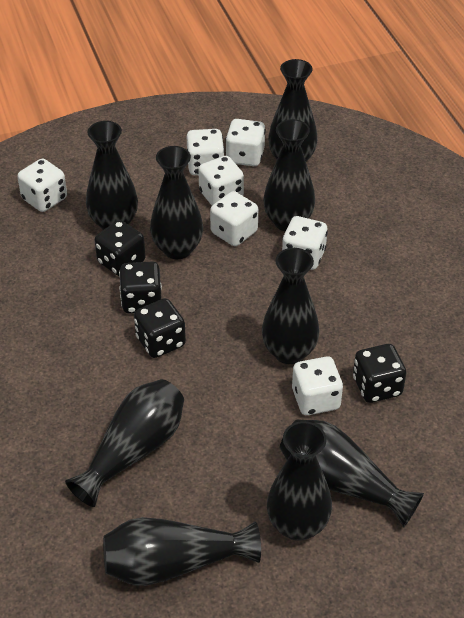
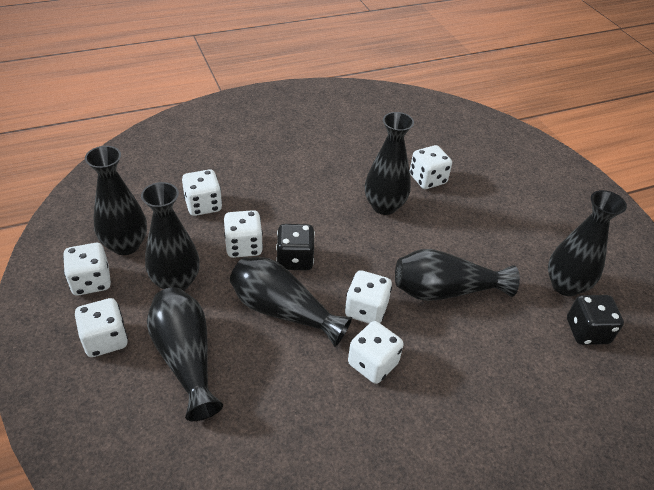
black dice: 4 -> 2
black vase: 9 -> 7

